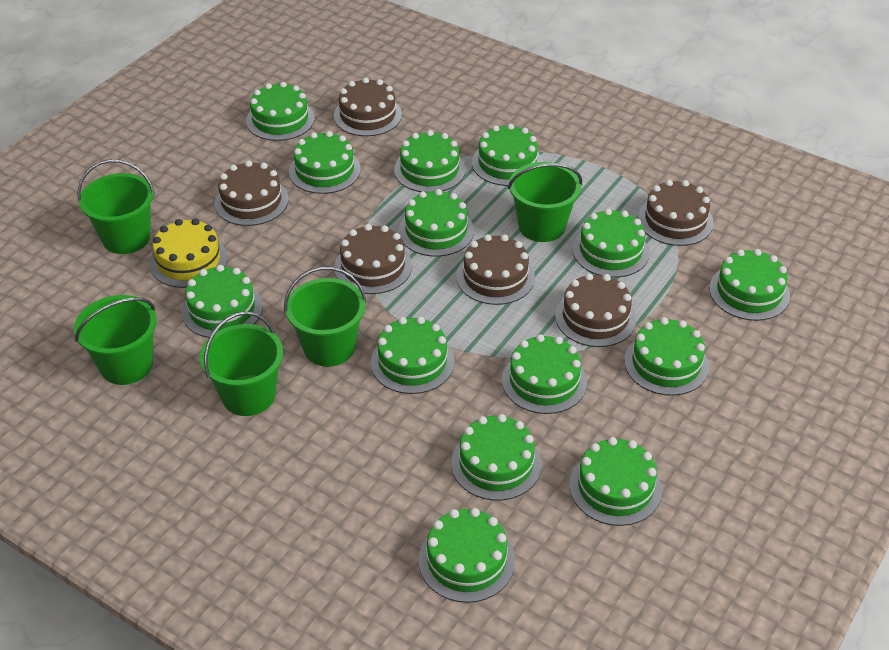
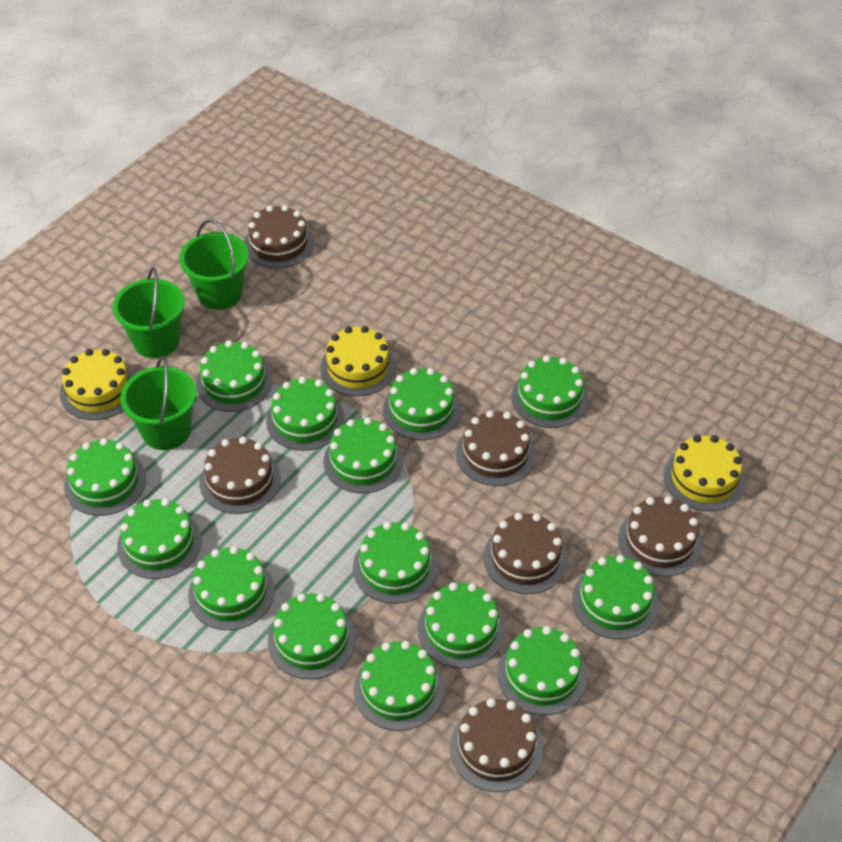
green bucket: 5 -> 3
yellow cake: 1 -> 3

